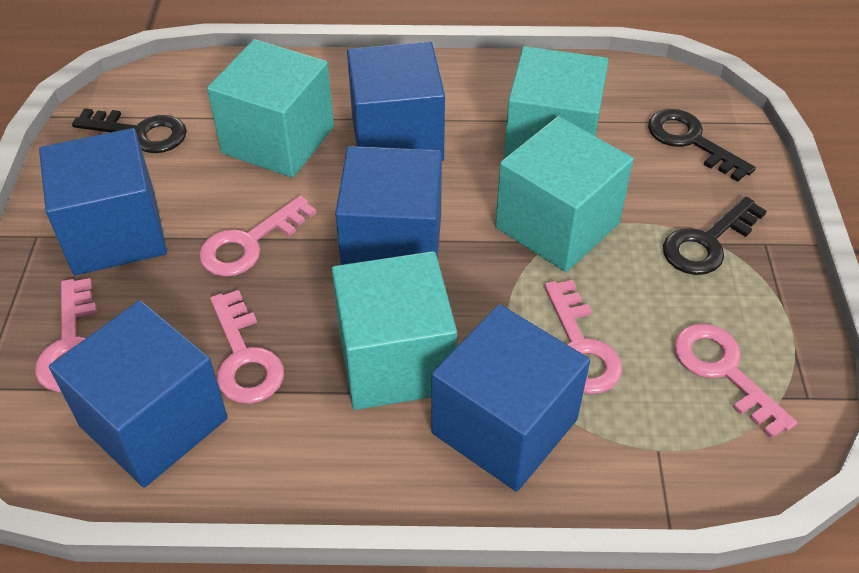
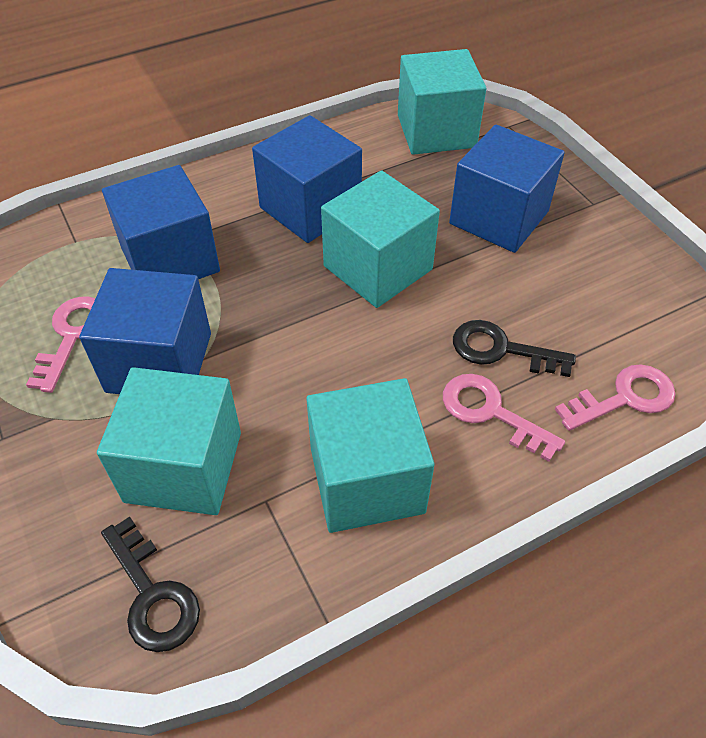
black key: 3 -> 2
blue cube: 5 -> 4
pink key: 5 -> 3

